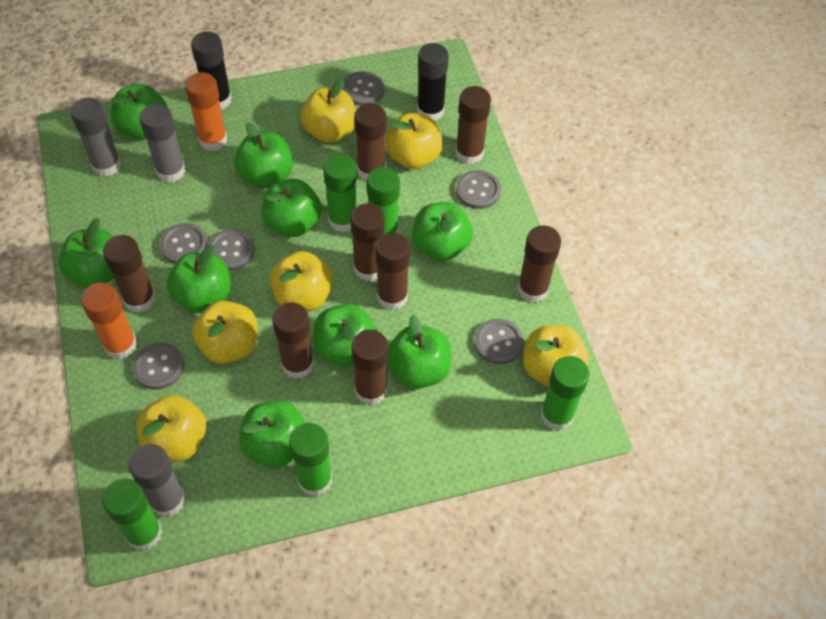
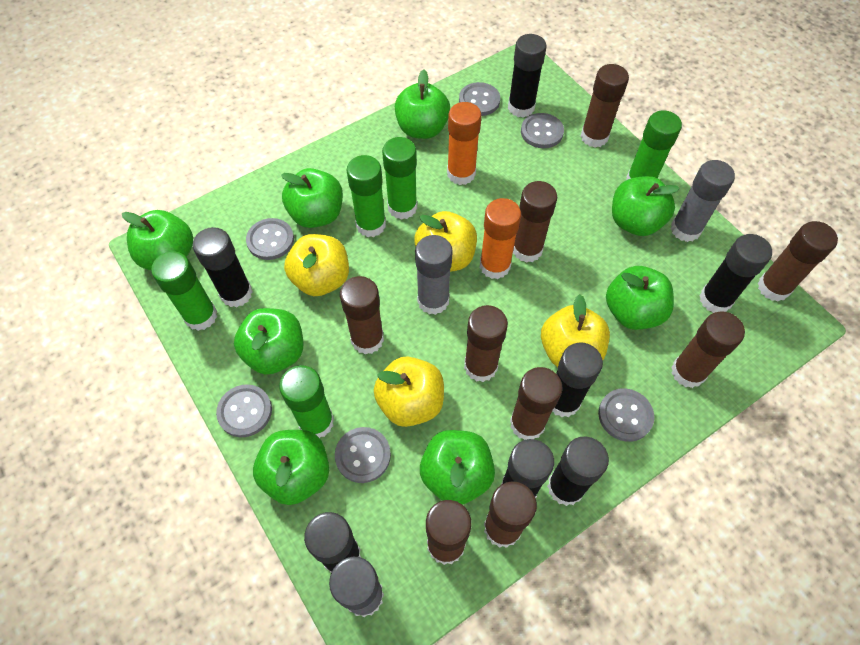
black glue stick: 2 -> 7
brown glue stick: 8 -> 9
green apple: 9 -> 8
yellow apple: 6 -> 4

